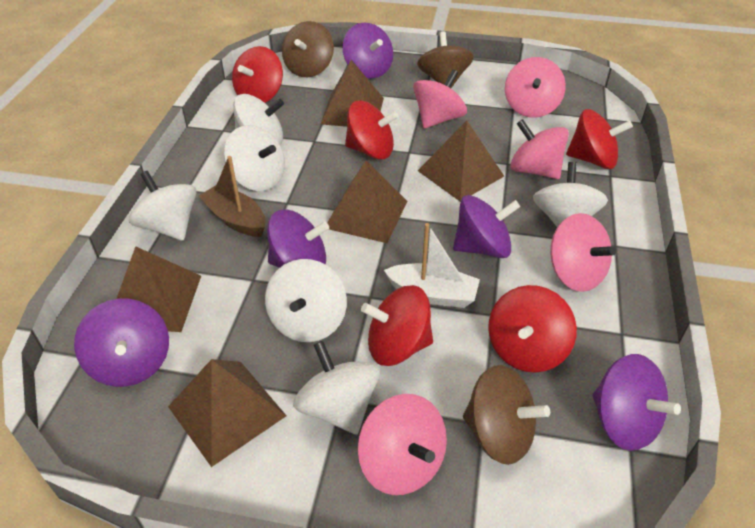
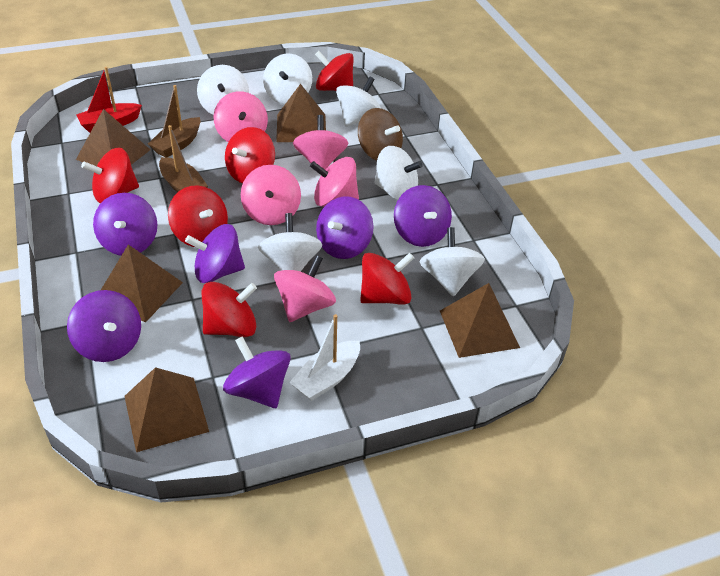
brown boat: 1 -> 2
brown spinning top: 3 -> 1
purple spinning top: 5 -> 6
red boat: 0 -> 1
red spinning top: 5 -> 6

